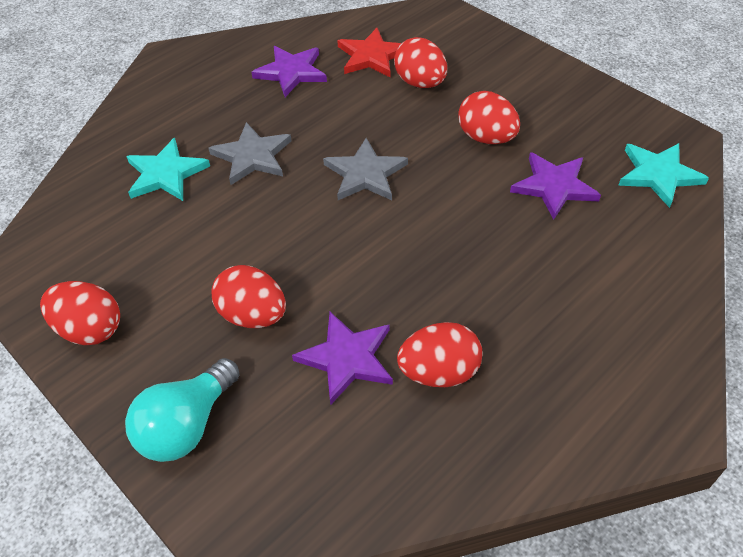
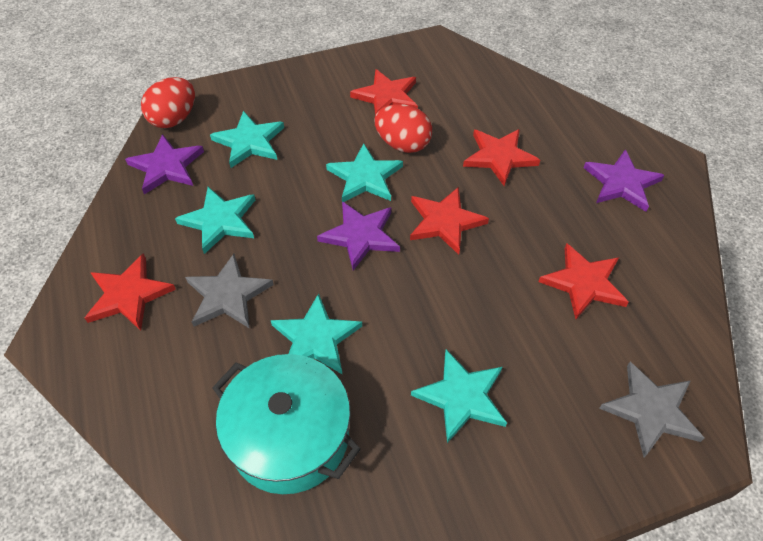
red egg: 5 -> 2
red star: 1 -> 5
turquoise light bulb: 1 -> 0
turquoise pot: 0 -> 1
turquoise star: 2 -> 5

